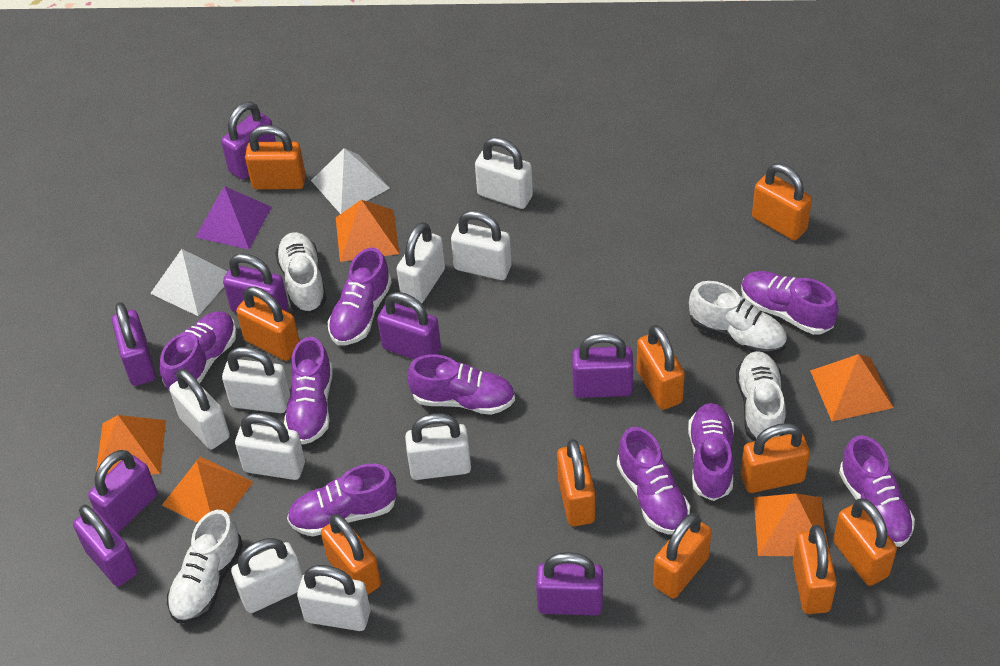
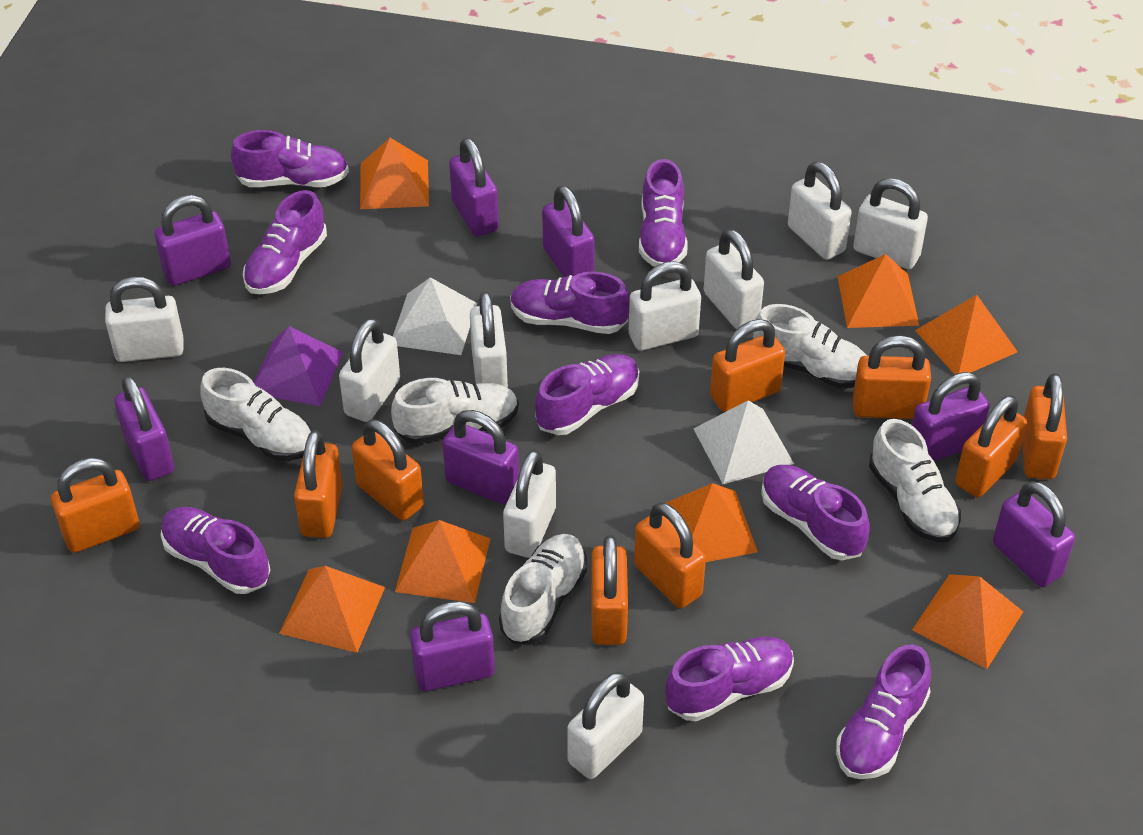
orange padlock: 10 -> 9
orange pyramid: 5 -> 7
white shoe: 4 -> 5

